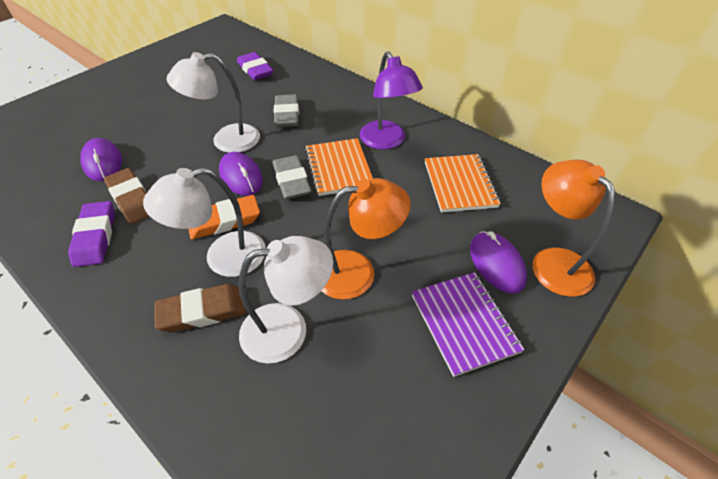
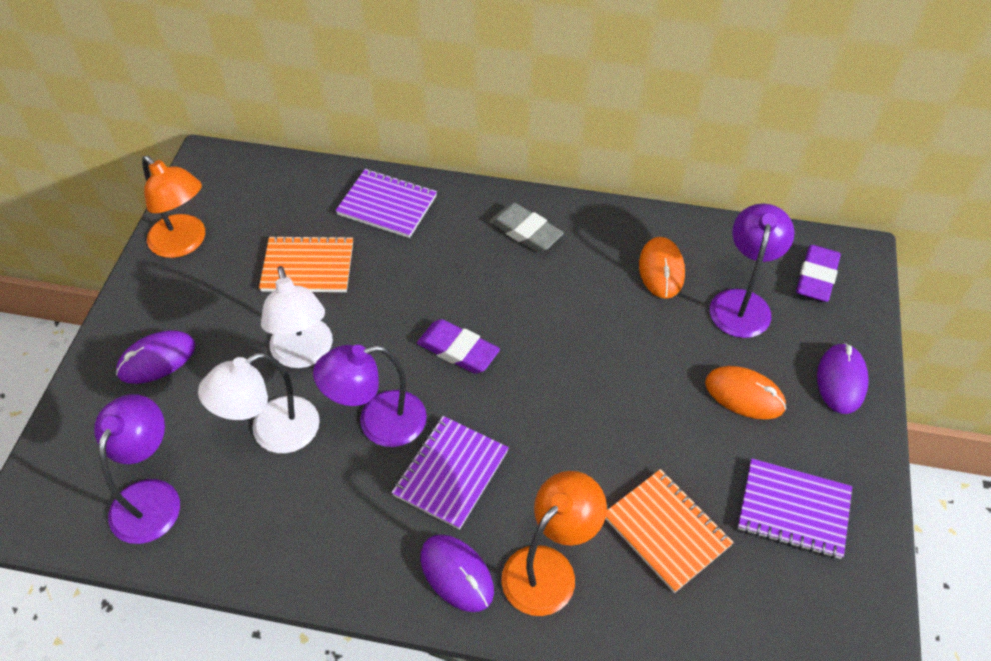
brown eraser: 2 -> 0
grey eraser: 2 -> 1
orange eraser: 1 -> 0
orange mouse: 0 -> 2
purple lamp: 1 -> 3
purple notebook: 1 -> 3
white lamp: 3 -> 2

